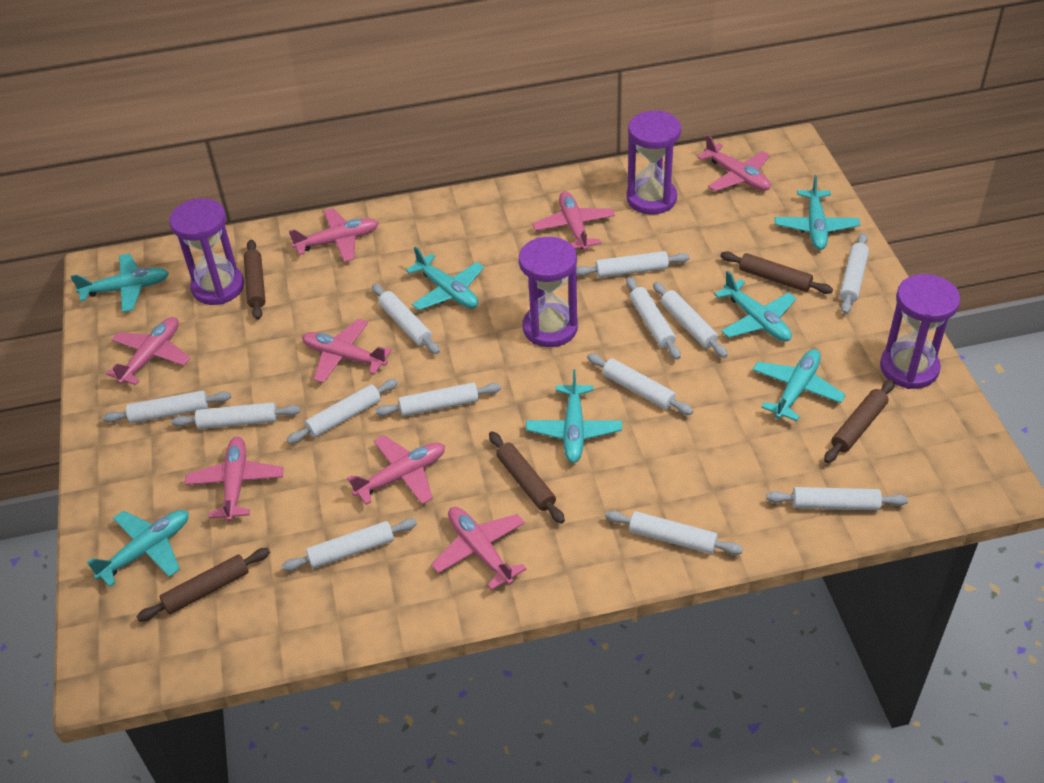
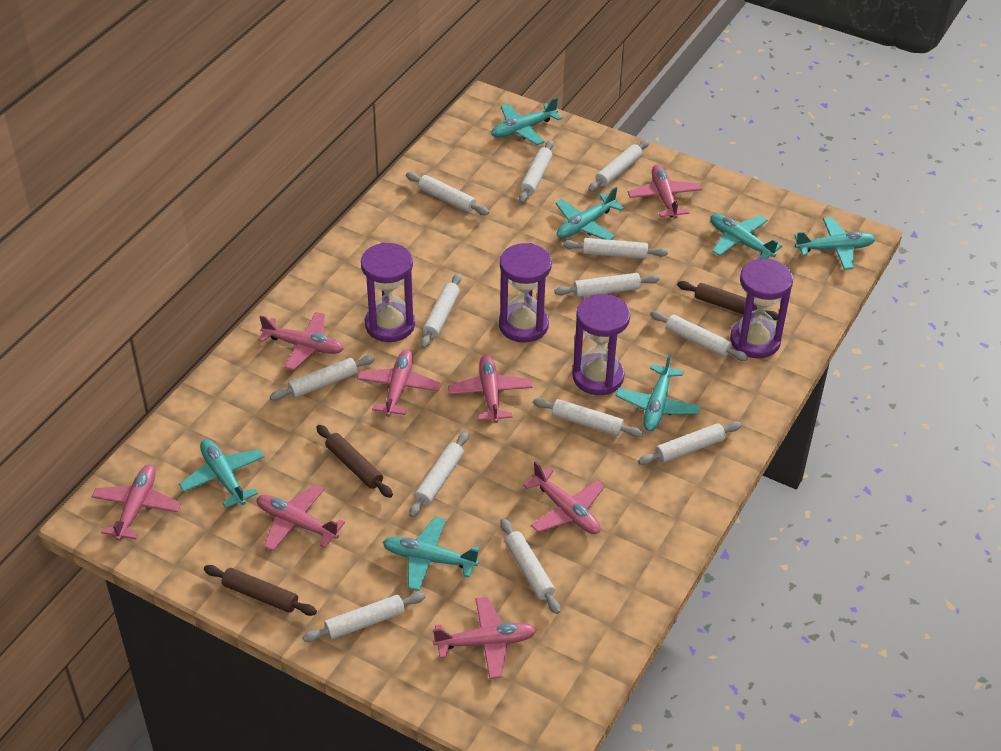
brown rolling pin: 5 -> 3

